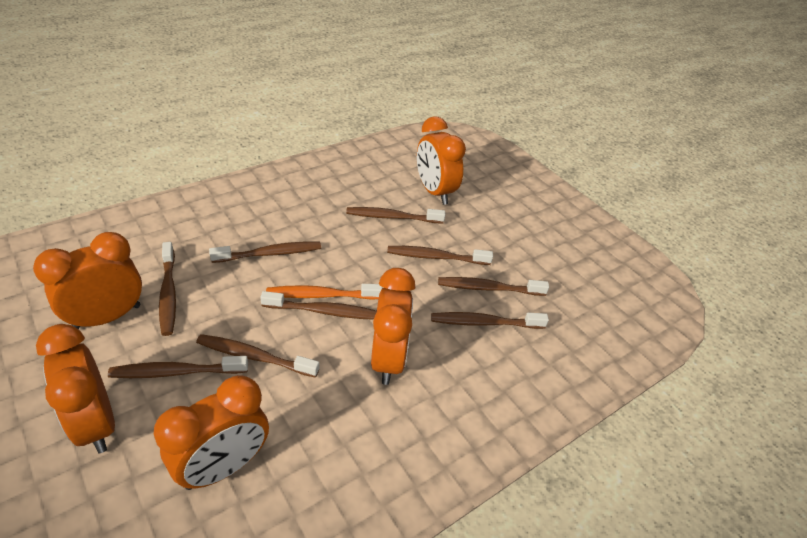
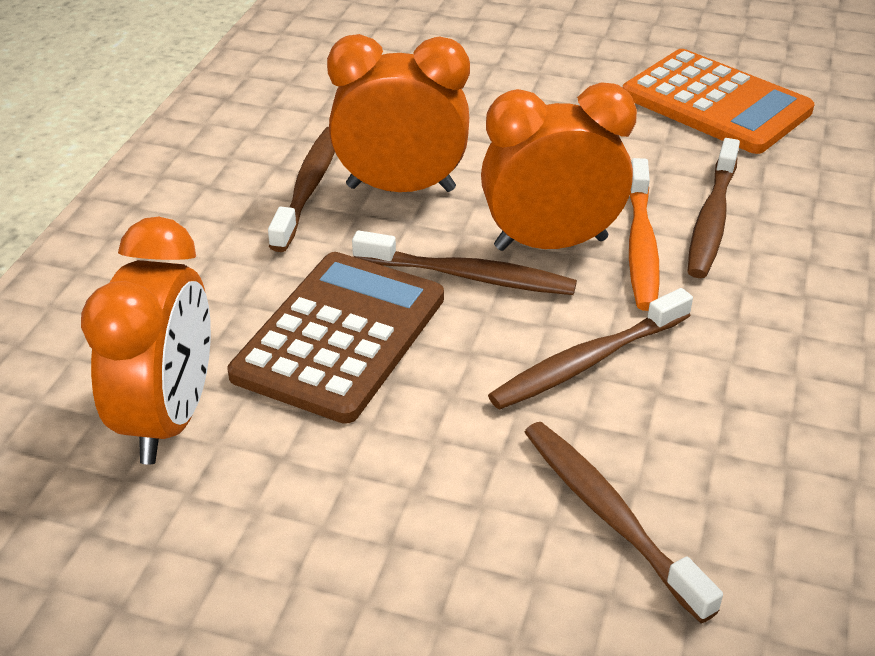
brown calculator: 0 -> 1
brown toothbrush: 9 -> 5
orange calculator: 0 -> 1
orange clock: 5 -> 3

